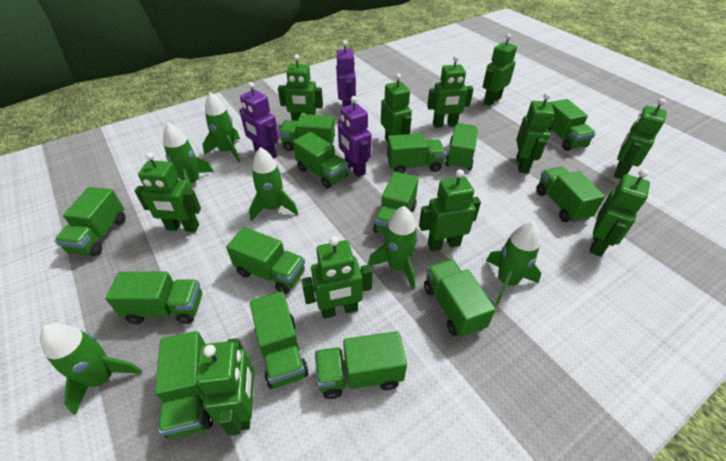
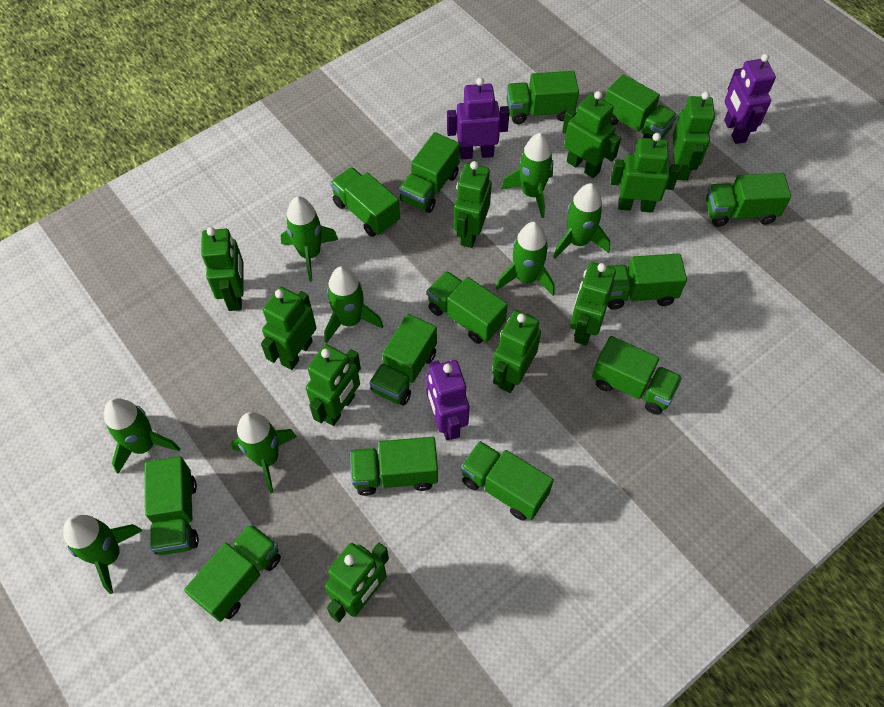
green robot: 11 -> 10
green rocket: 6 -> 8
green truck: 14 -> 13

